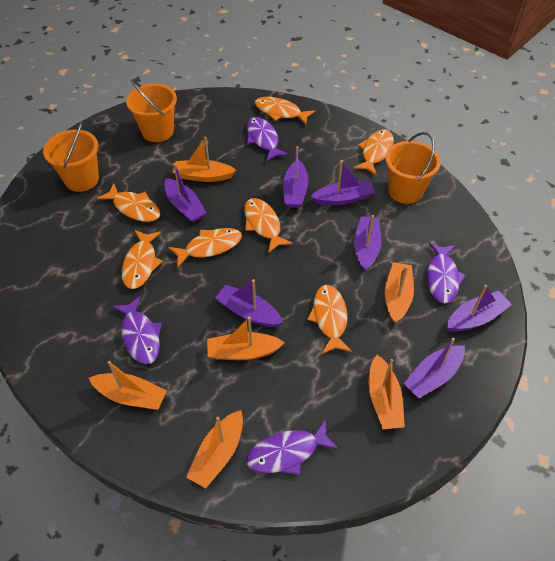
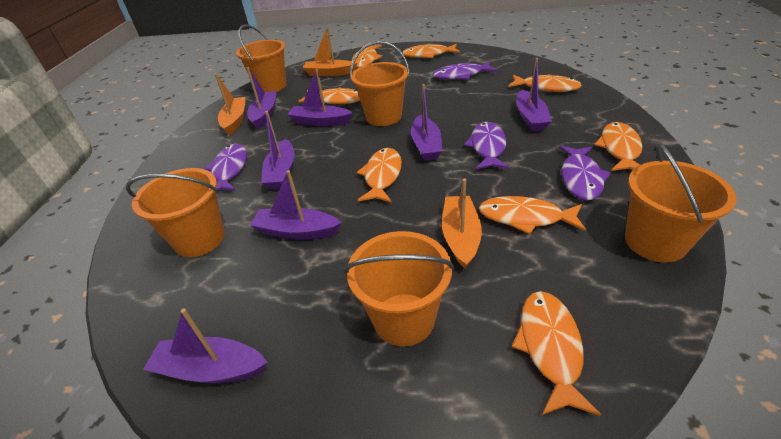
orange boat: 6 -> 3
orange bucket: 3 -> 5
orange fish: 7 -> 8

